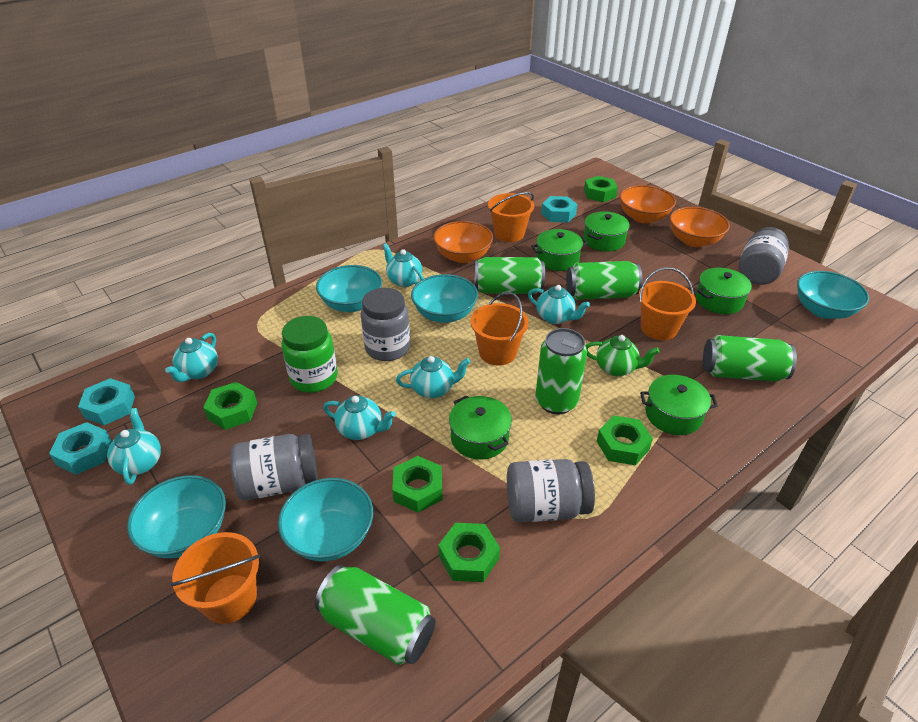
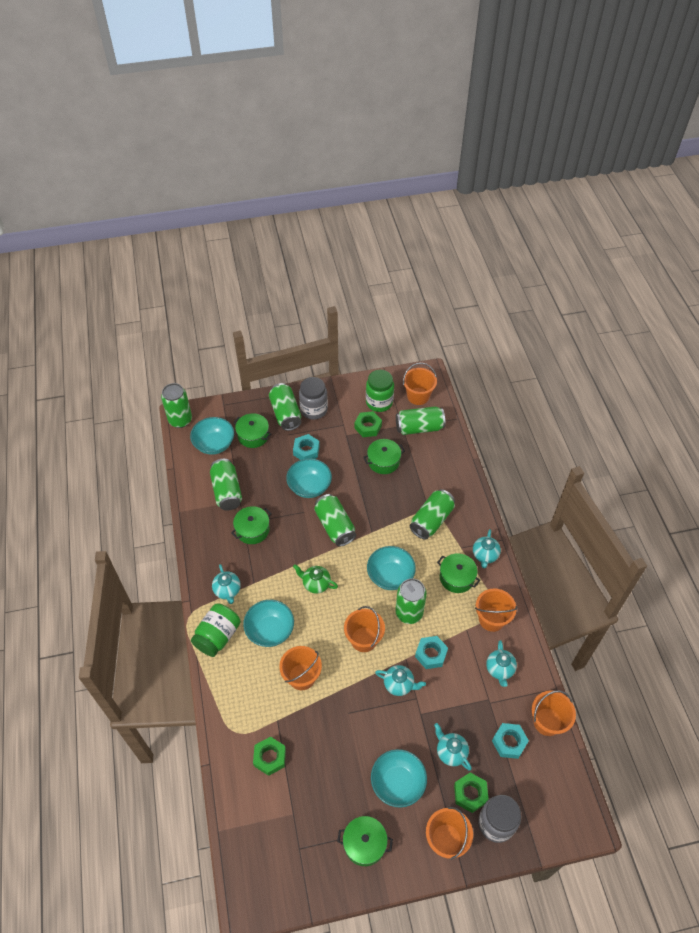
green can: 5 -> 7
green jar: 1 -> 2
green nut: 5 -> 3
grey jar: 4 -> 2
orange bowl: 3 -> 0
orange bucket: 4 -> 6
turquoise teapot: 6 -> 5

